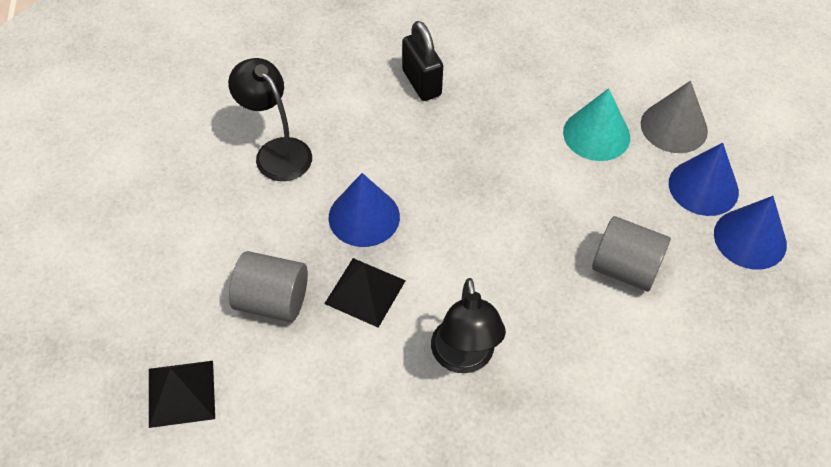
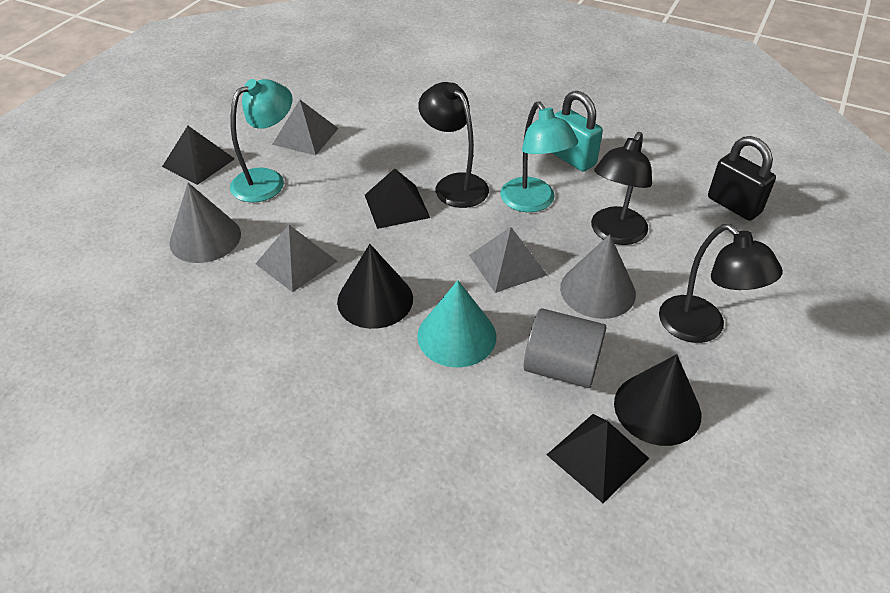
black cone: 0 -> 2
black lamp: 2 -> 3
black pyramid: 2 -> 3
blue cone: 3 -> 0
grey cone: 1 -> 2
grey cylinder: 2 -> 1
grey pyramid: 0 -> 3
turquoise lamp: 0 -> 2
turquoise padlock: 0 -> 1

